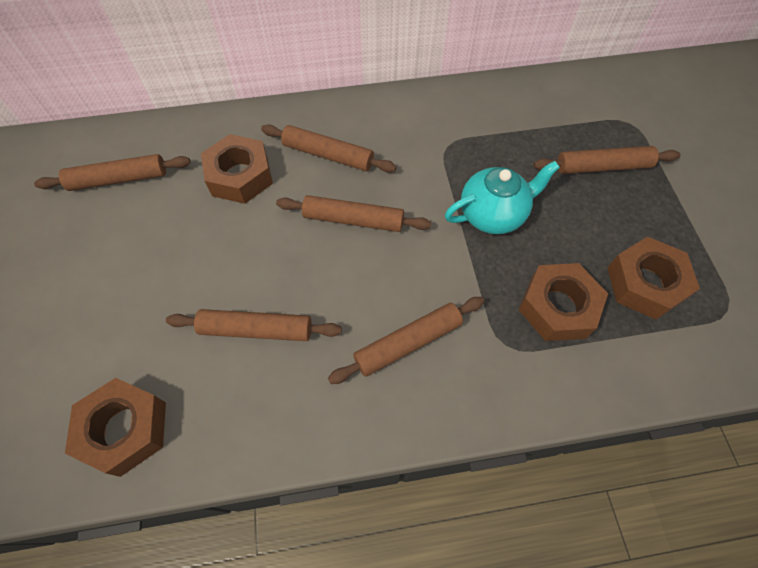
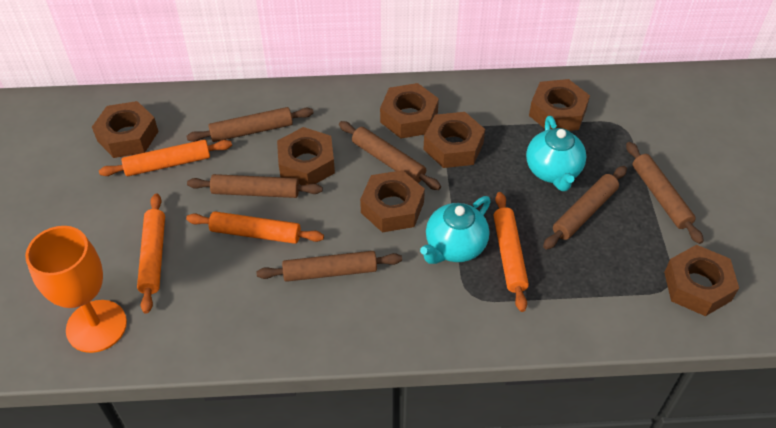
brown nut: 4 -> 7
orange goblet: 0 -> 1
orange rolling pin: 0 -> 4
turquoise teapot: 1 -> 2

